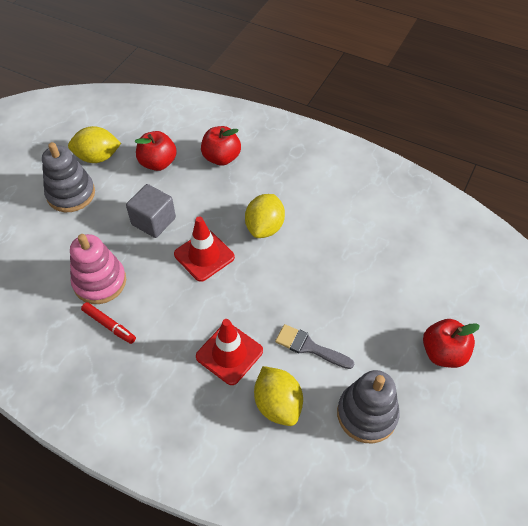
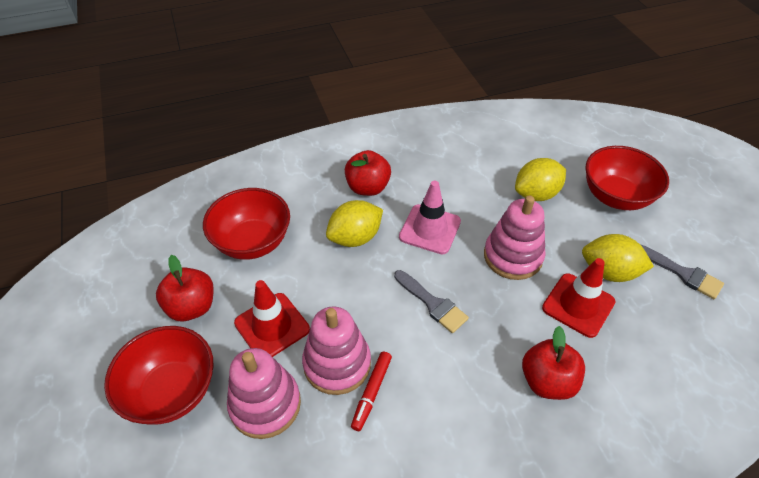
grey brush: 1 -> 2
grey cube: 1 -> 0
grey stacking toy: 2 -> 0
pink stacking toy: 1 -> 3
pink traffic cone: 0 -> 1
red bowl: 0 -> 3

